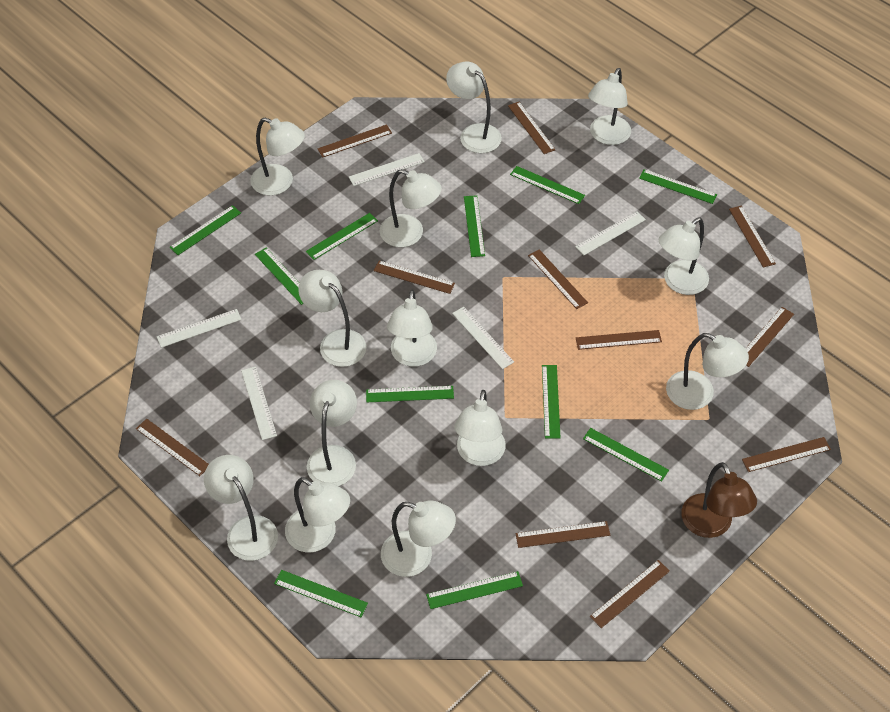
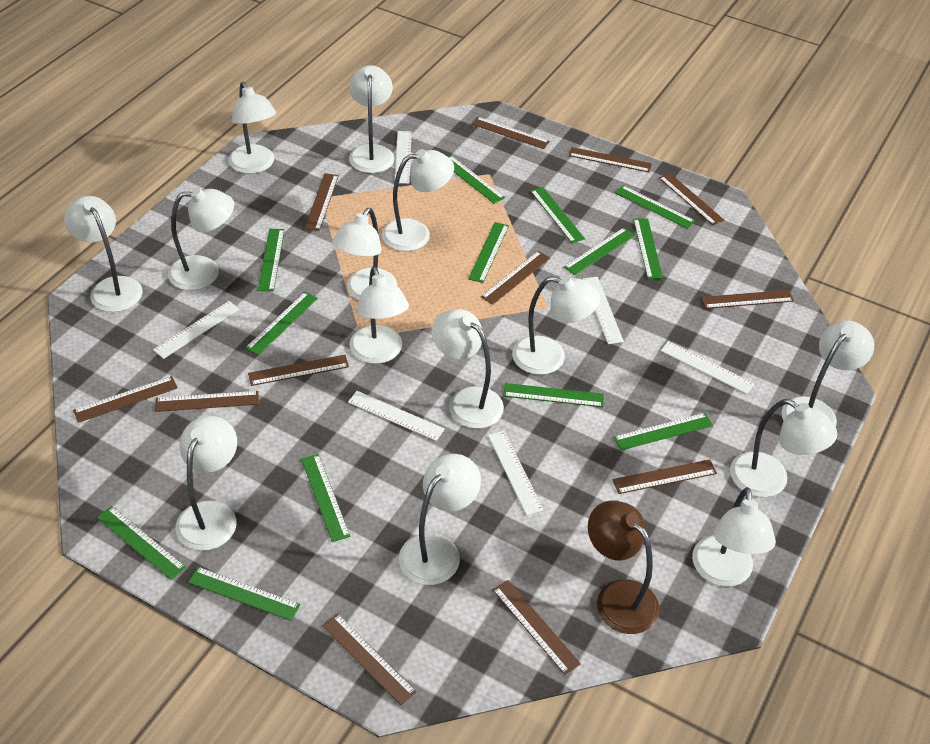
brown ruler: 11 -> 12
green ruler: 11 -> 13
white lamp: 13 -> 14
white ruler: 5 -> 6

